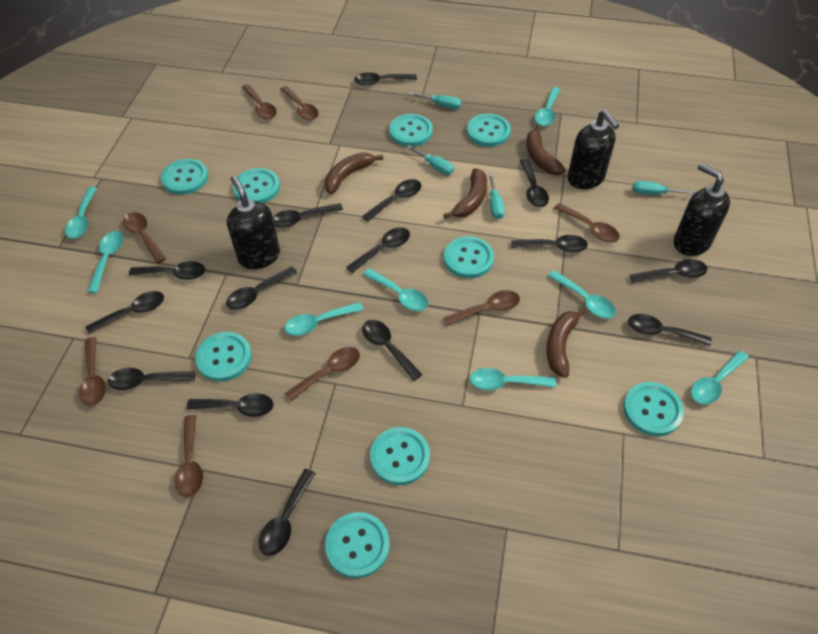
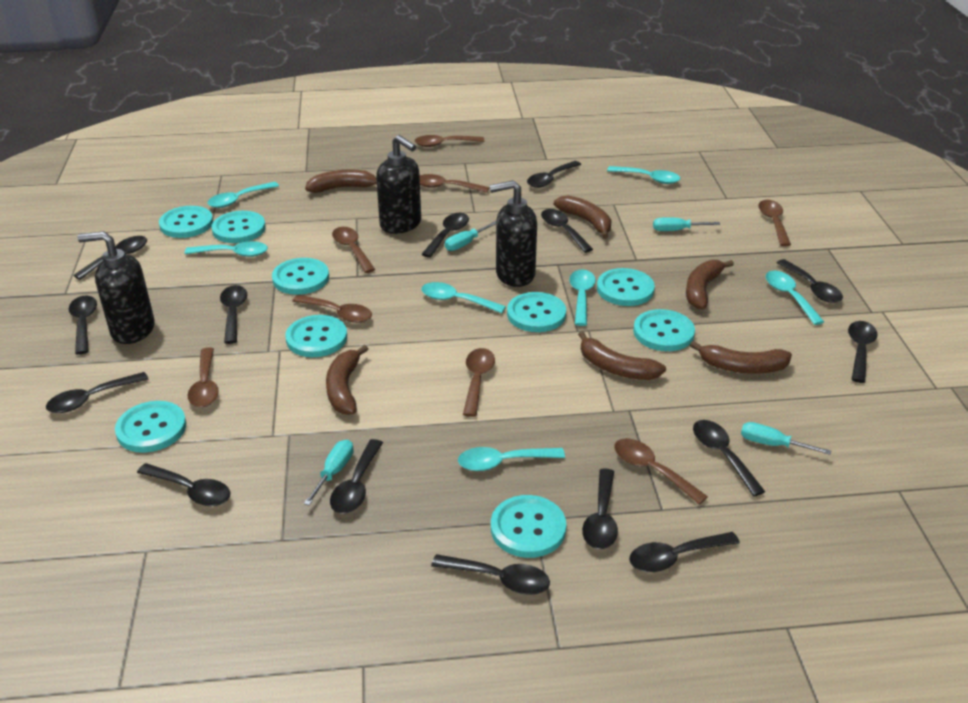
brown banana: 4 -> 6
turquoise spoon: 8 -> 7

